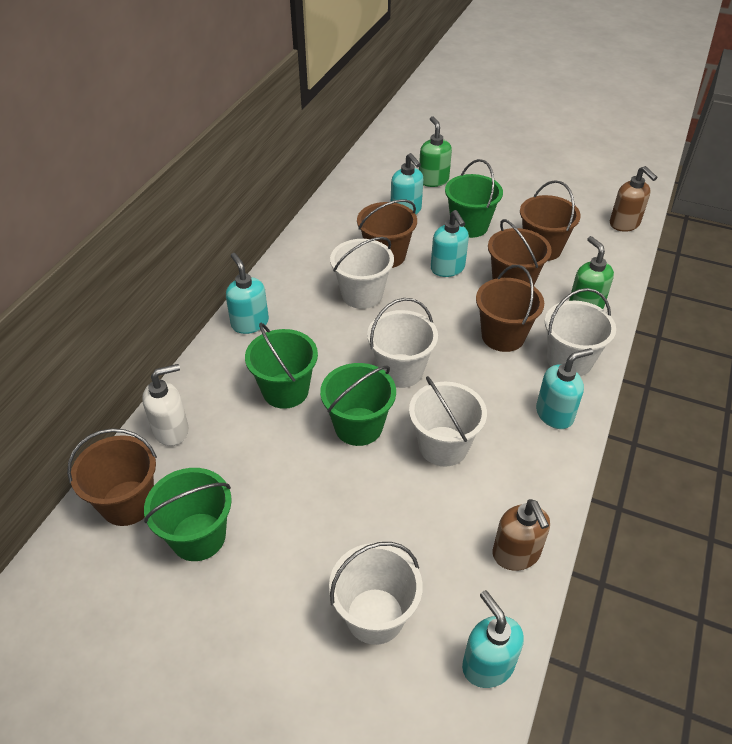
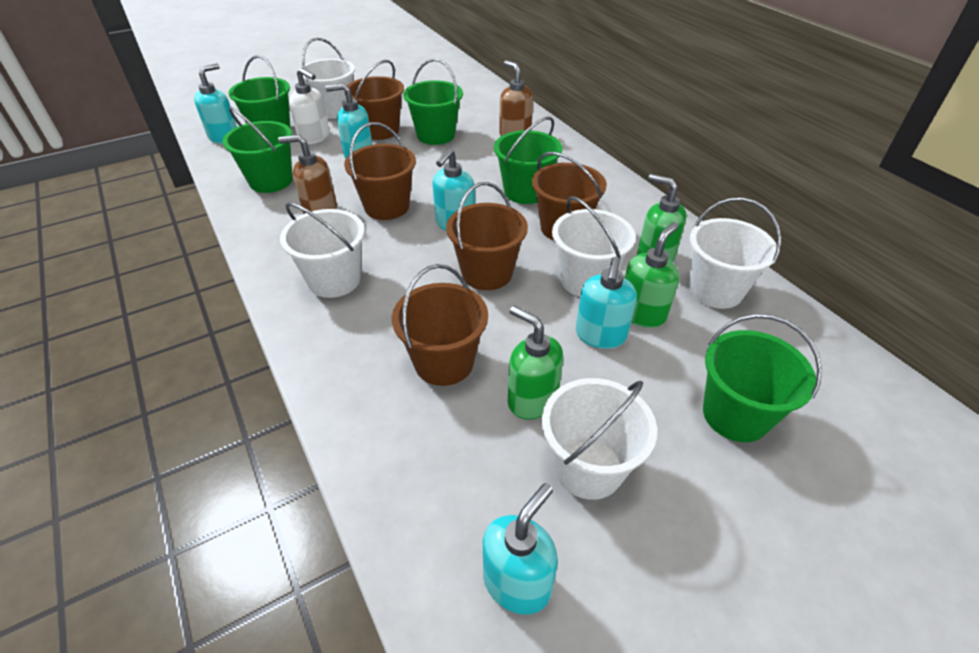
green bucket: 4 -> 5
green soap dispenser: 2 -> 3

